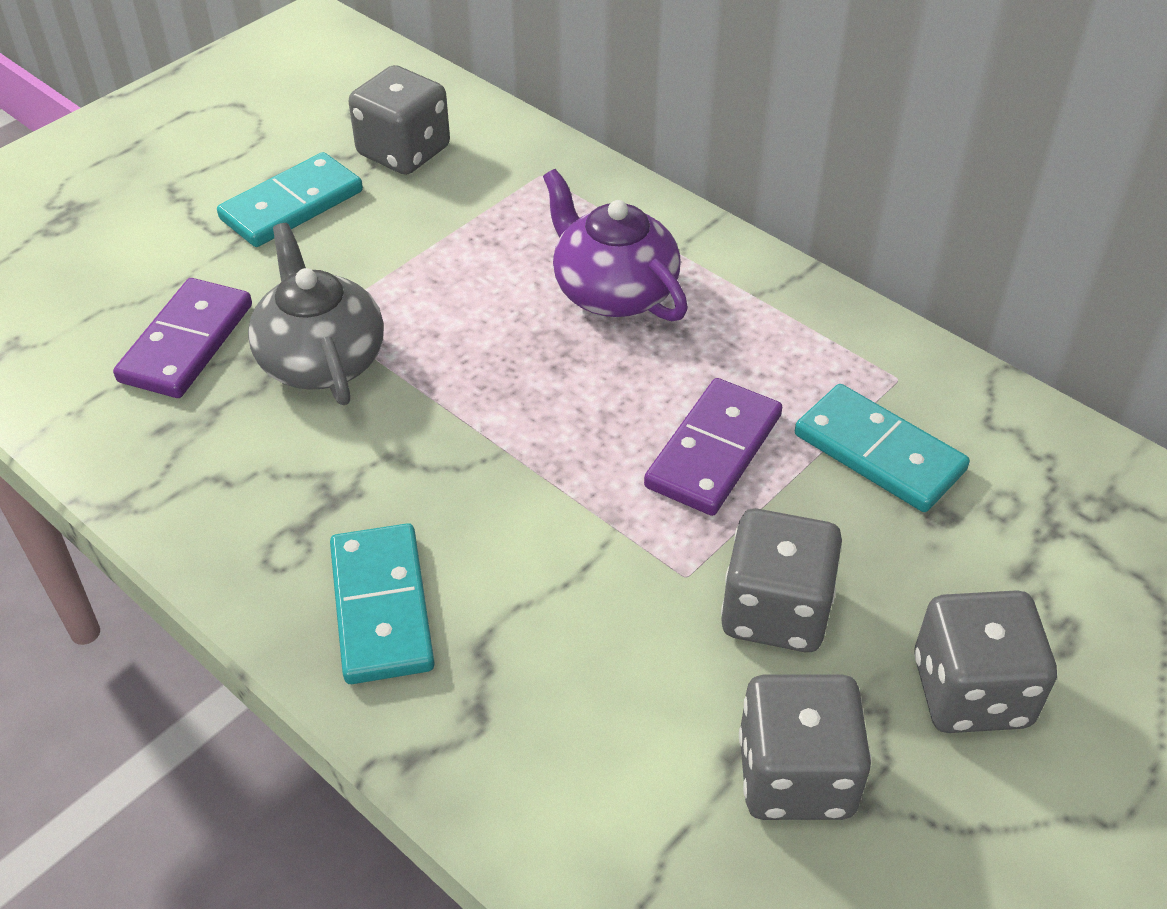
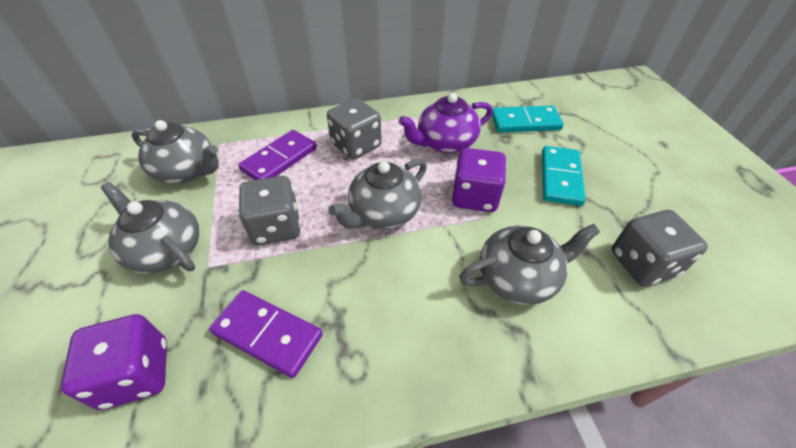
grey dice: 4 -> 3
grey teapot: 1 -> 4
purple dice: 0 -> 2
turquoise domino: 3 -> 2

